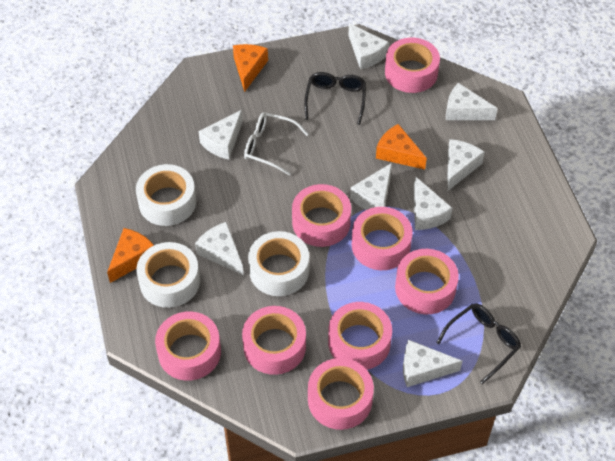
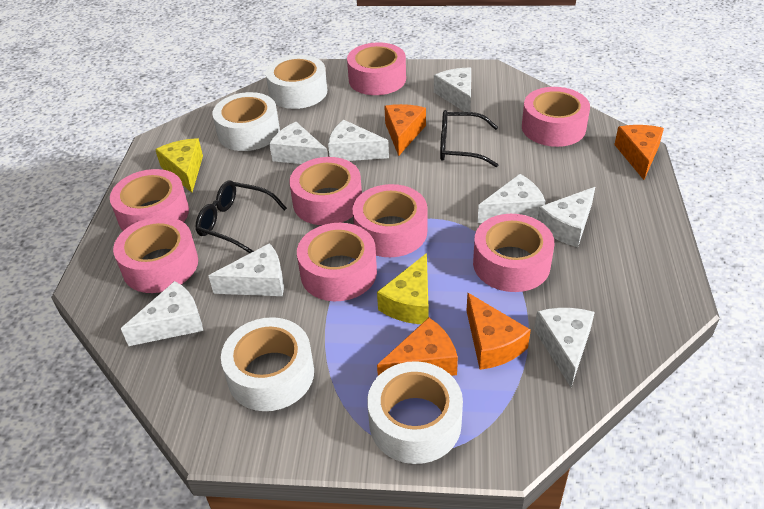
orange cheese: 3 -> 4
white glasses: 1 -> 0
white tape: 3 -> 4
yellow cheese: 0 -> 2

